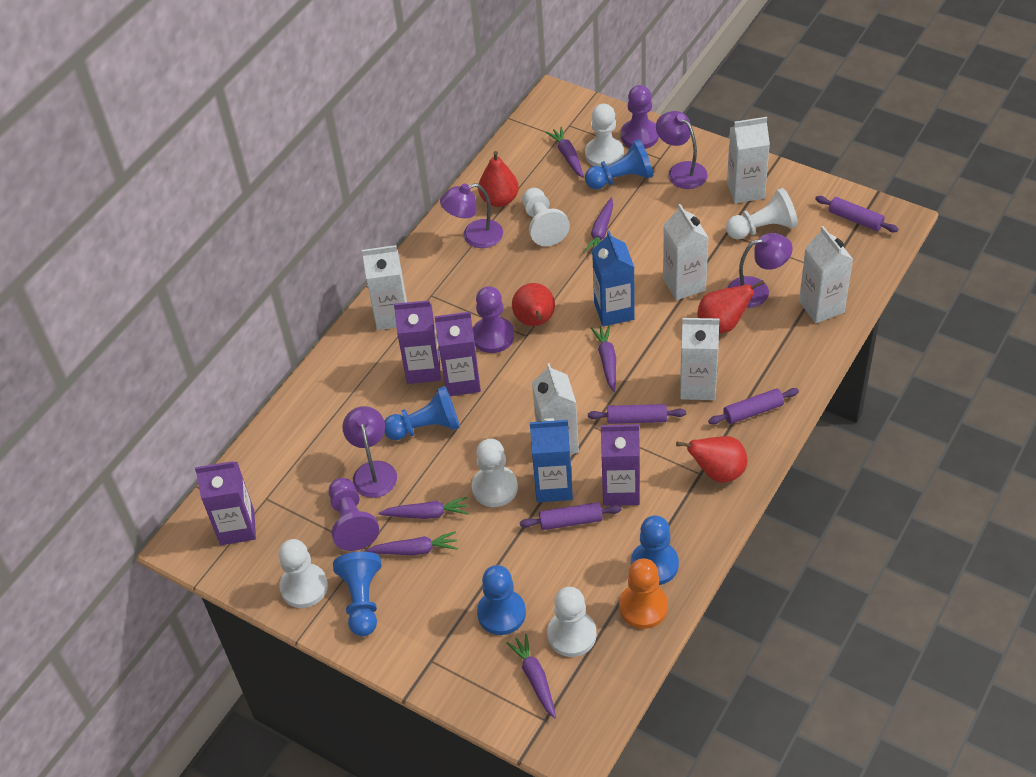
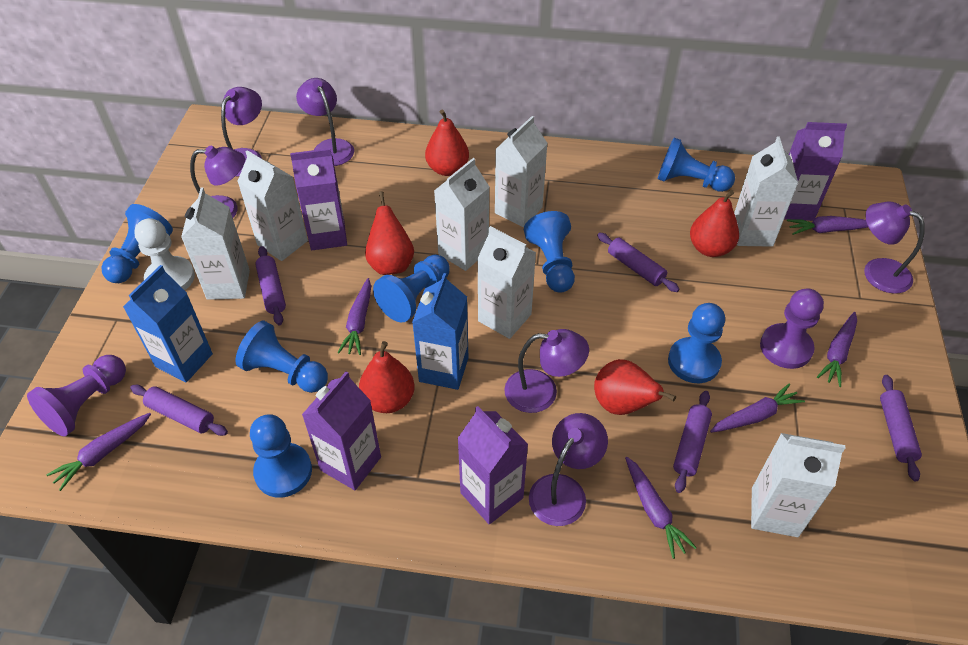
blue pawn: 5 -> 7
orange pawn: 1 -> 0
purple lamp: 4 -> 6
purple pawn: 3 -> 2
purple rolling pin: 4 -> 5
red pear: 4 -> 5
white carton: 6 -> 7
white pawn: 6 -> 1

